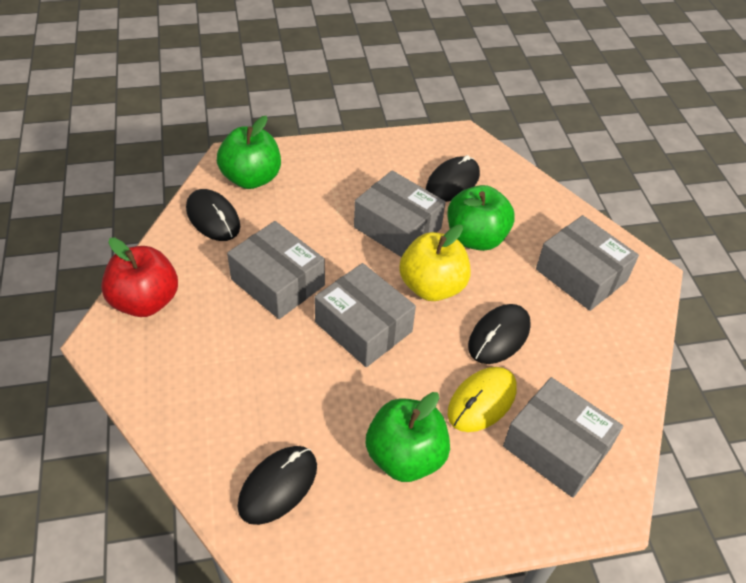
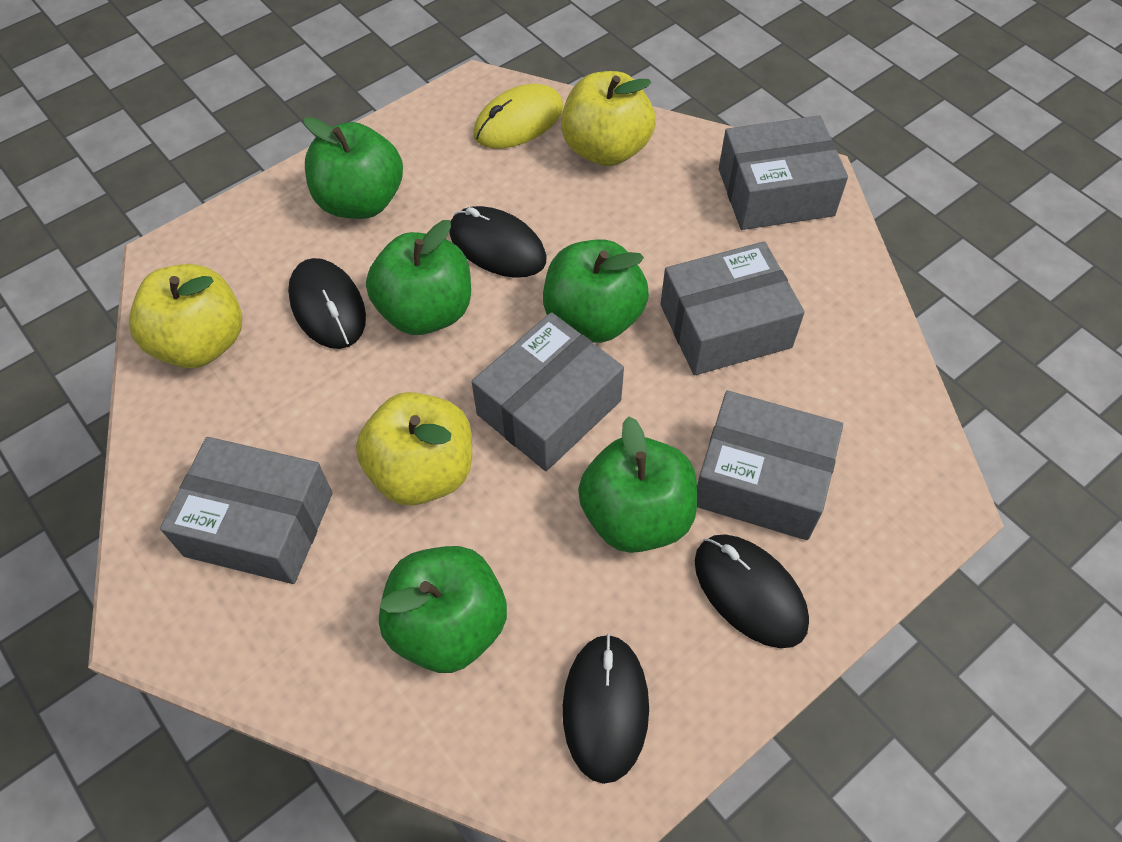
green apple: 3 -> 5
red apple: 1 -> 0
yellow apple: 1 -> 3

